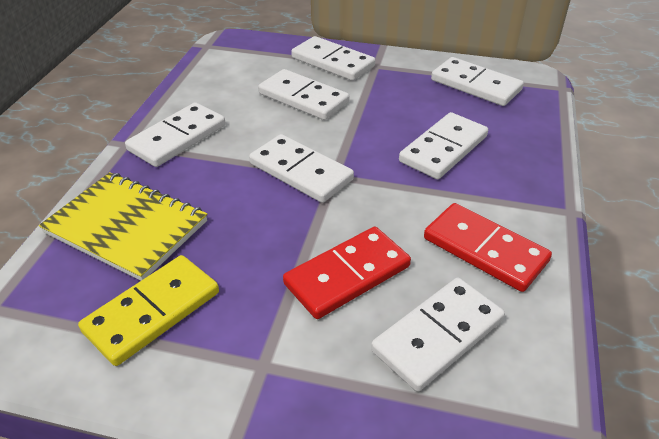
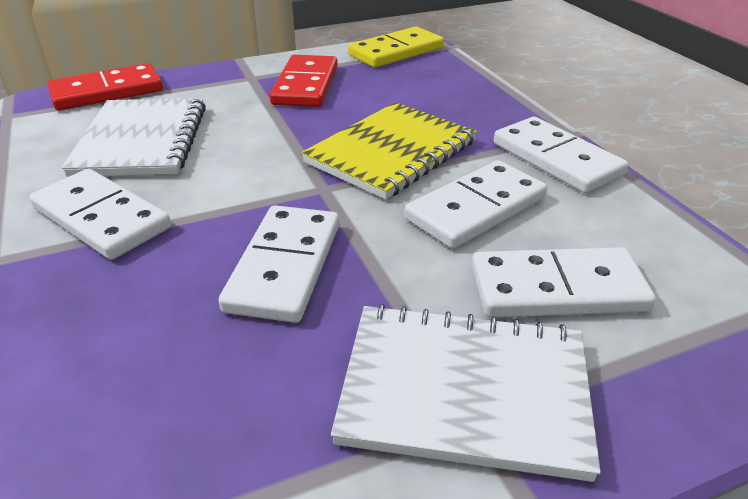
white domino: 7 -> 5
white notebook: 0 -> 2

